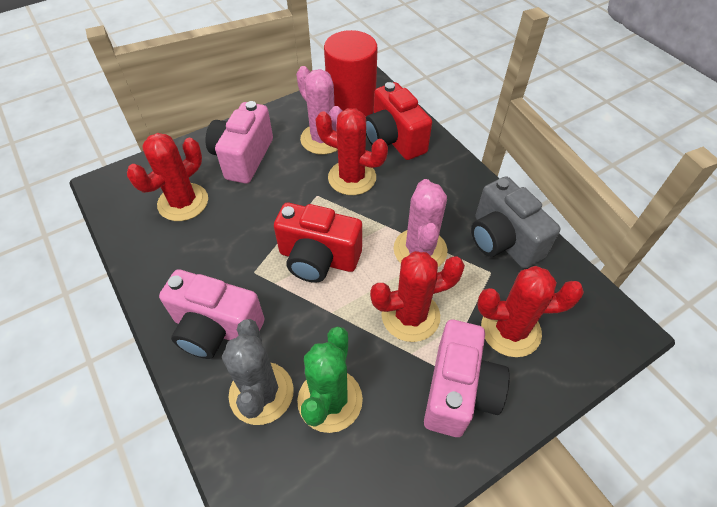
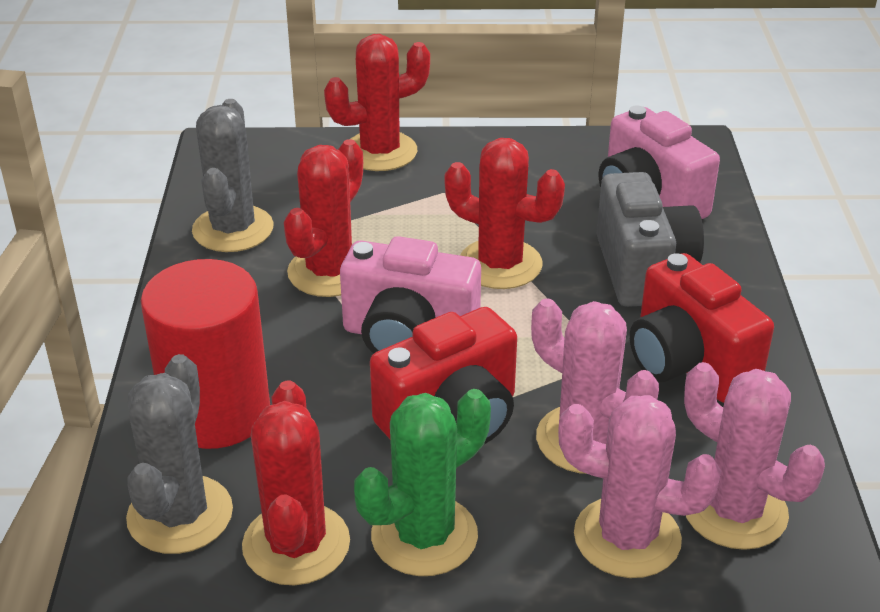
grey cactus: 1 -> 2
pink cactus: 2 -> 3
pink camera: 3 -> 2

